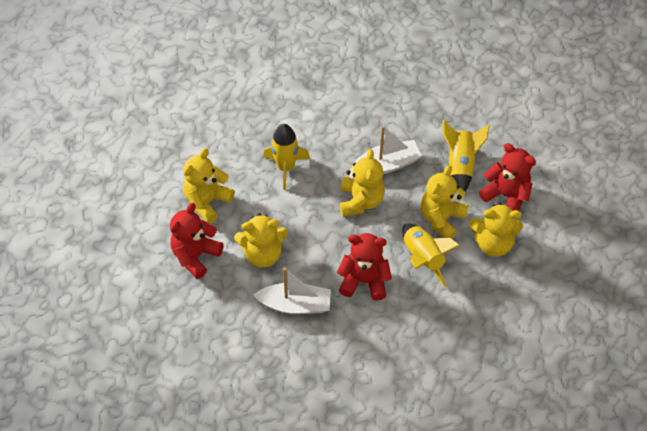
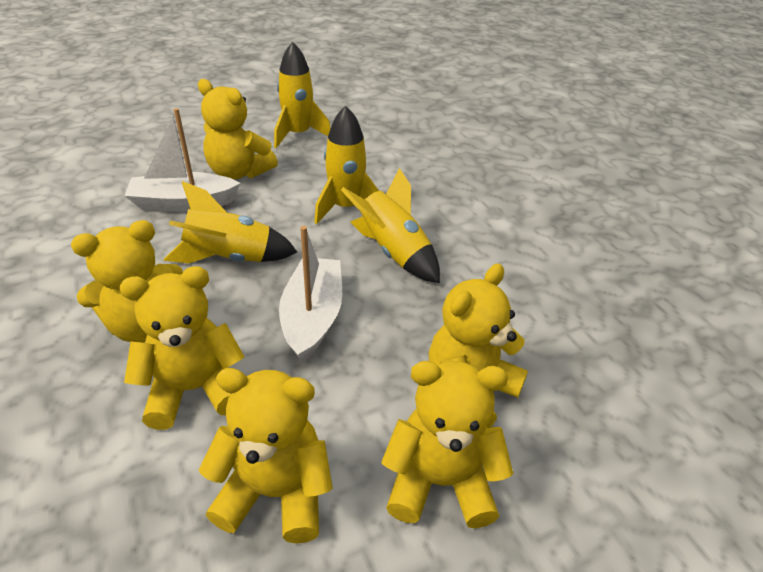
red teddy bear: 3 -> 0
yellow rocket: 3 -> 4
yellow teddy bear: 5 -> 6

